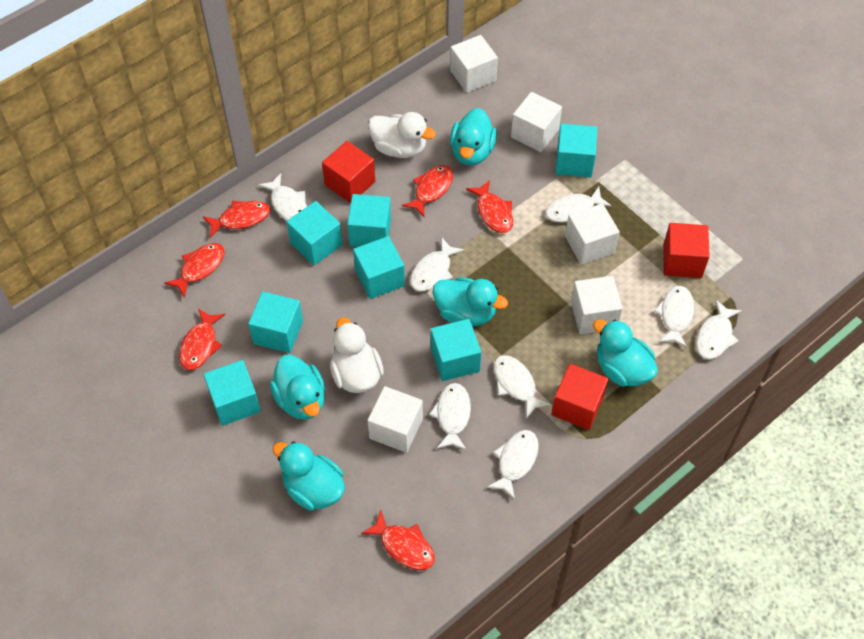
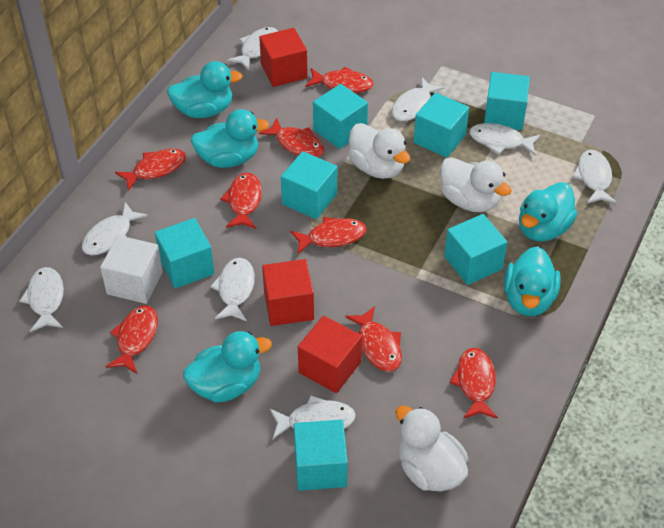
red fish: 6 -> 8
white cube: 5 -> 1
white duck: 2 -> 3

